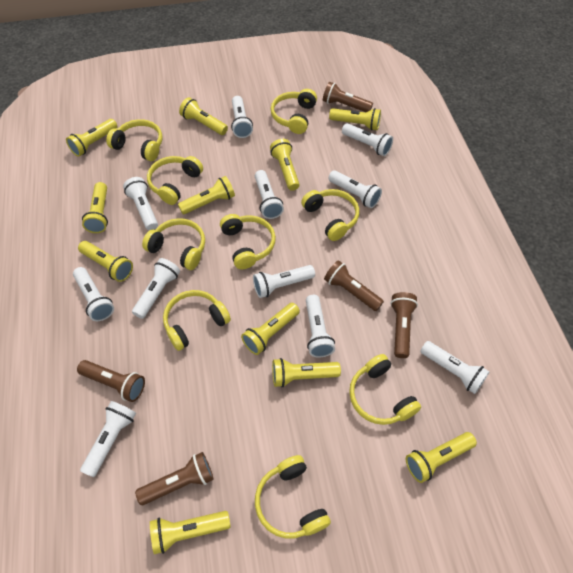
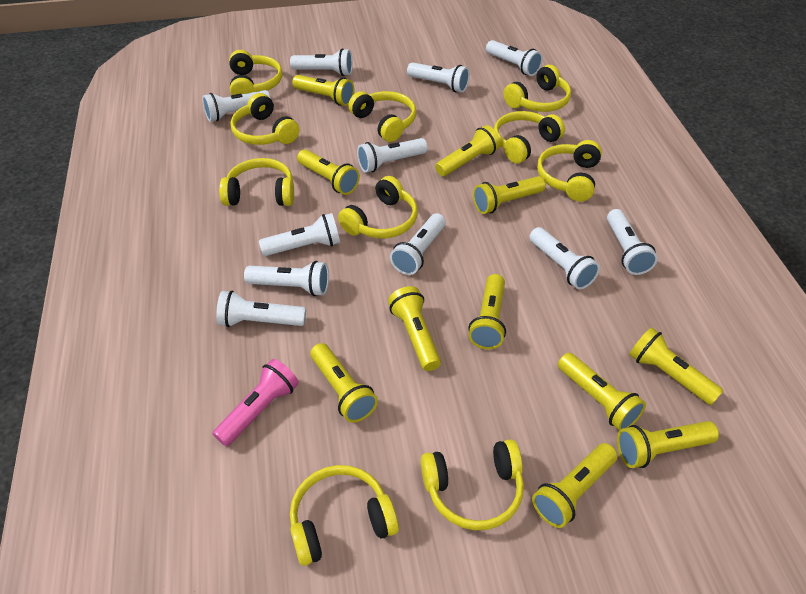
brown flashlight: 5 -> 0
pink flashlight: 0 -> 1
yellow headphones: 9 -> 10

